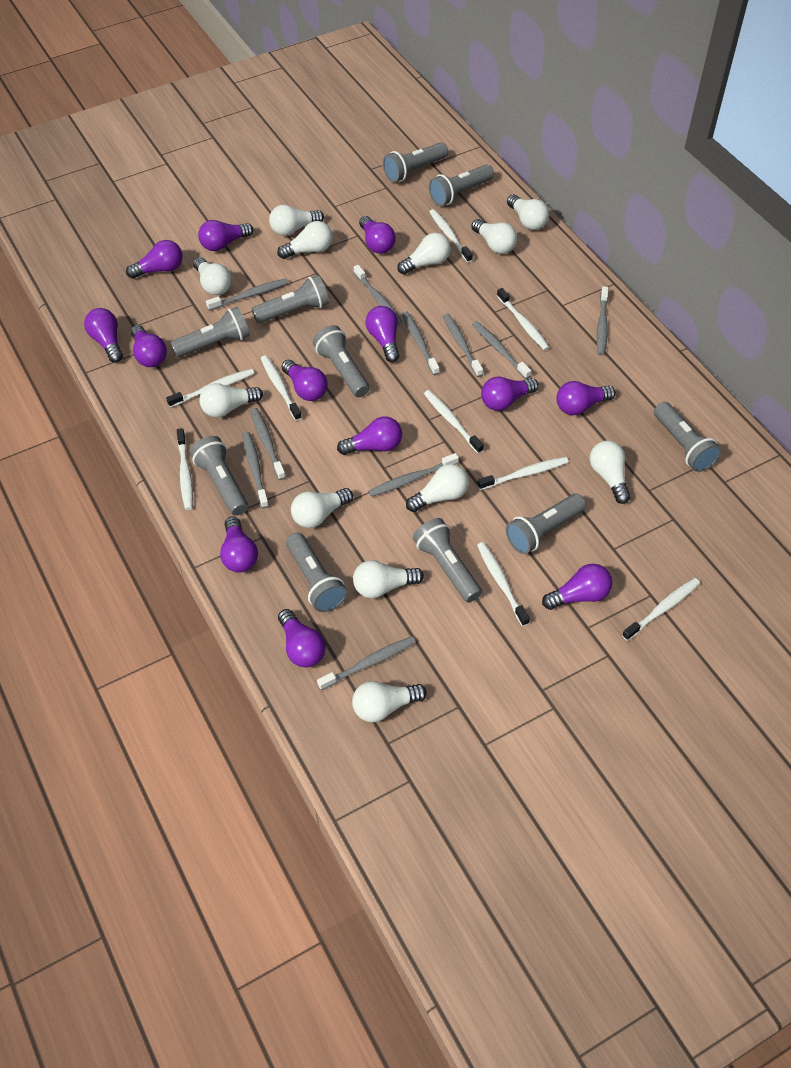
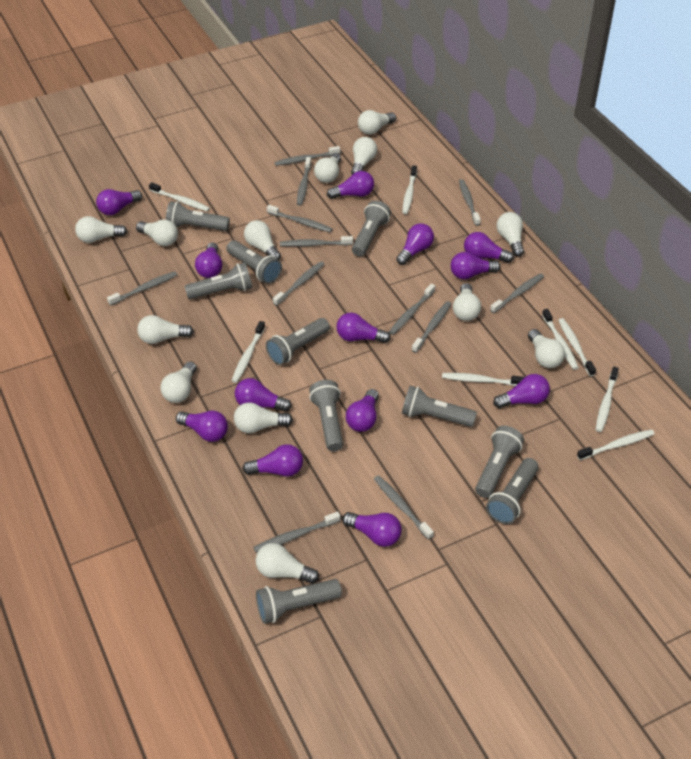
grey toothbrush: 10 -> 12
white light bulb: 12 -> 13
white toothbrush: 9 -> 8

